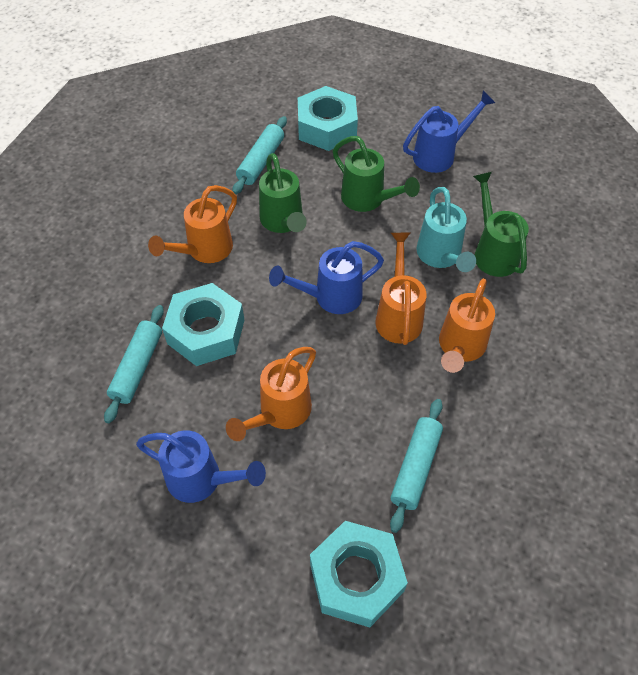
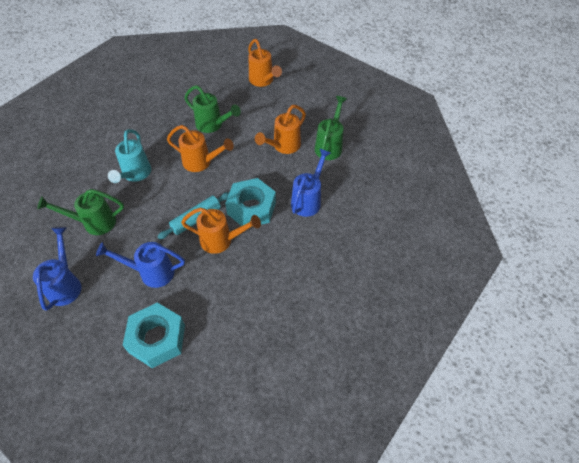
turquoise nut: 3 -> 2
turquoise rolling pin: 3 -> 1

